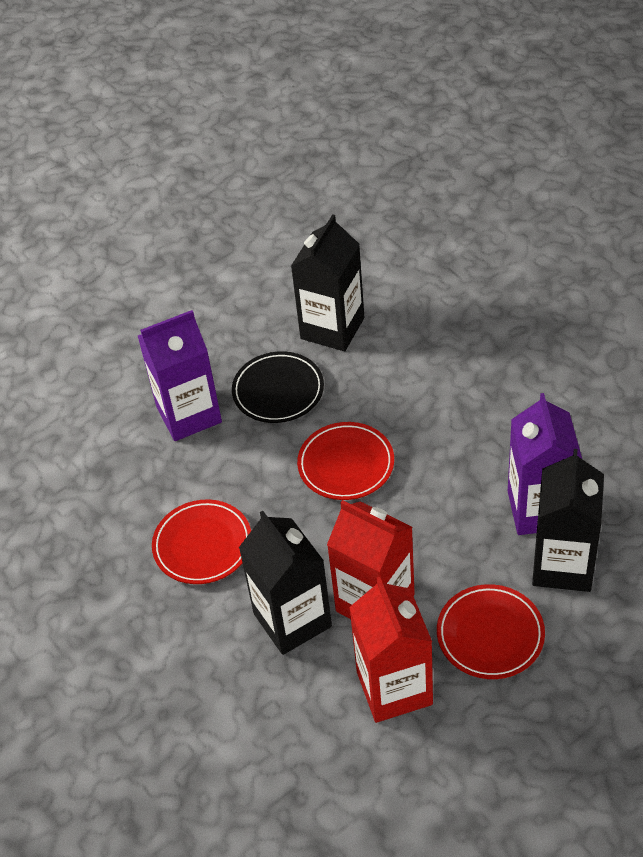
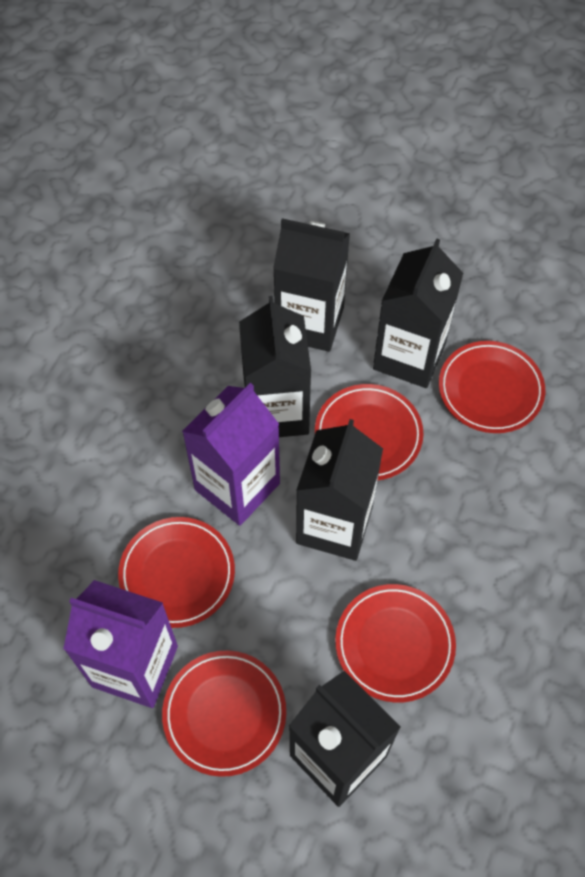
black carton: 3 -> 5
black plate: 1 -> 0
red carton: 2 -> 0
red plate: 3 -> 5

